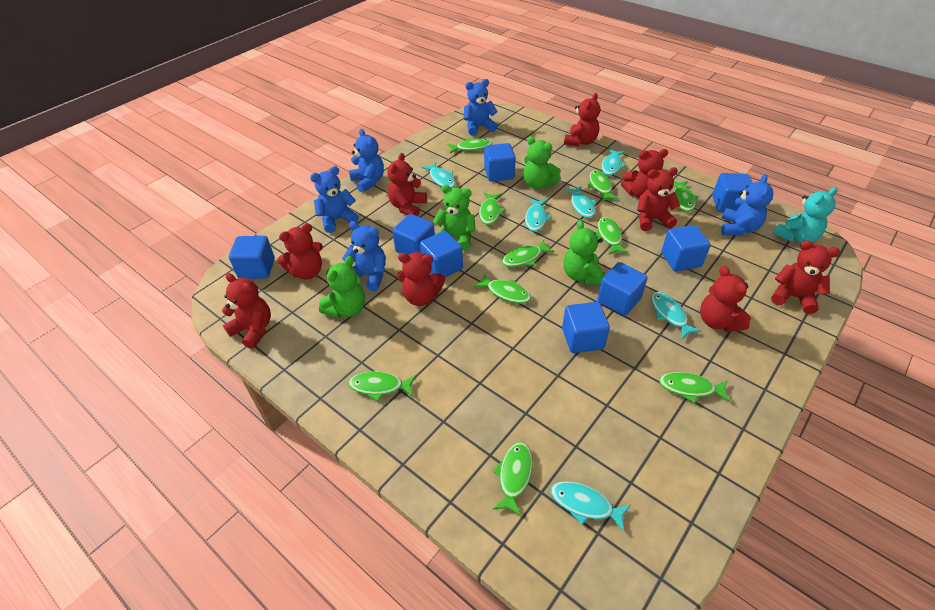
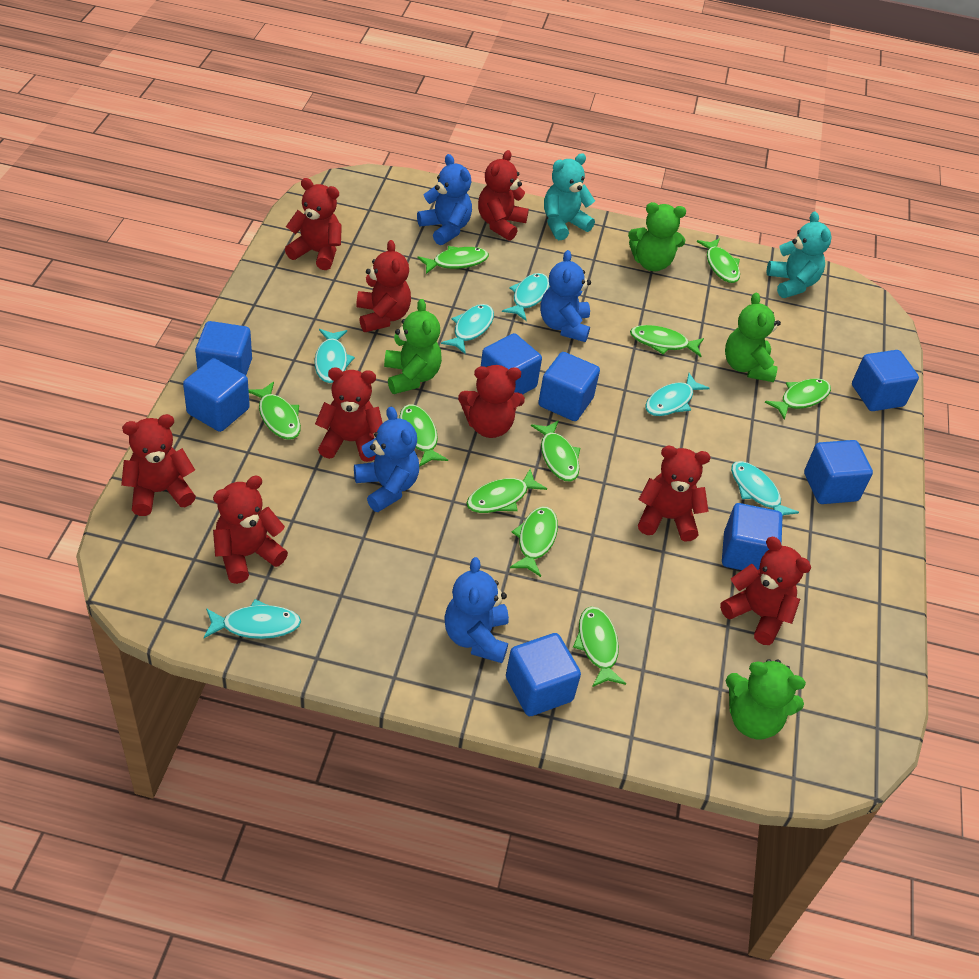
blue teddy bear: 5 -> 4
turquoise teddy bear: 1 -> 2

